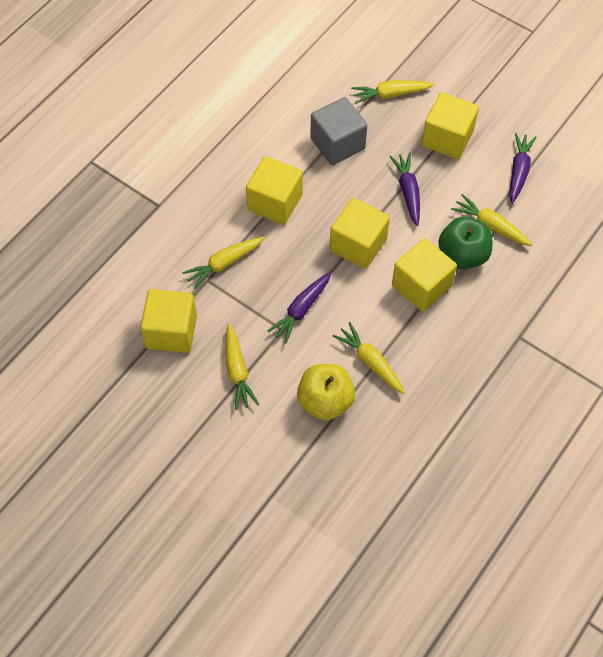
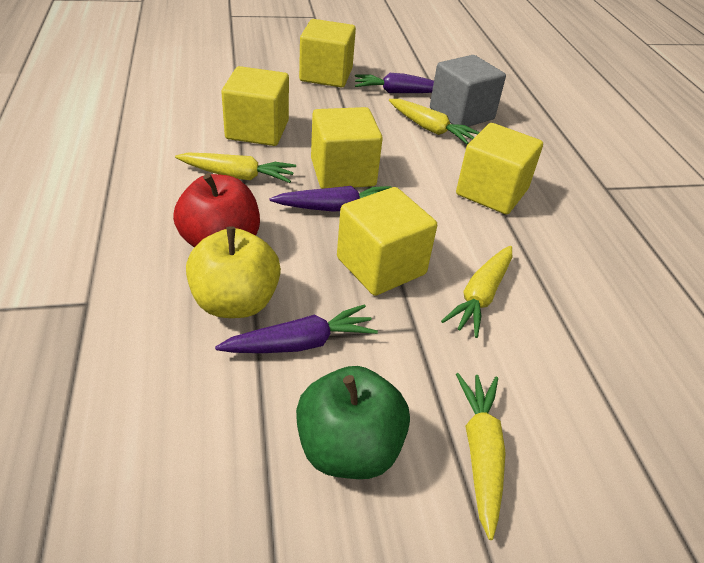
red apple: 0 -> 1
yellow carrot: 5 -> 4

